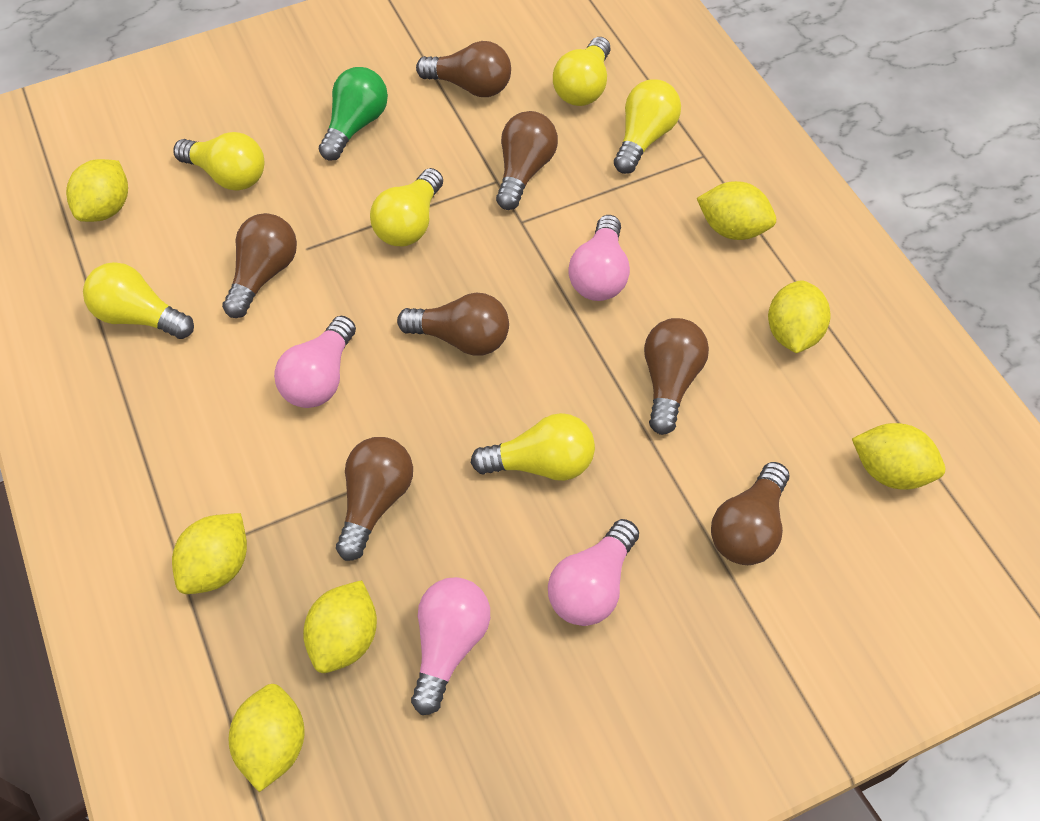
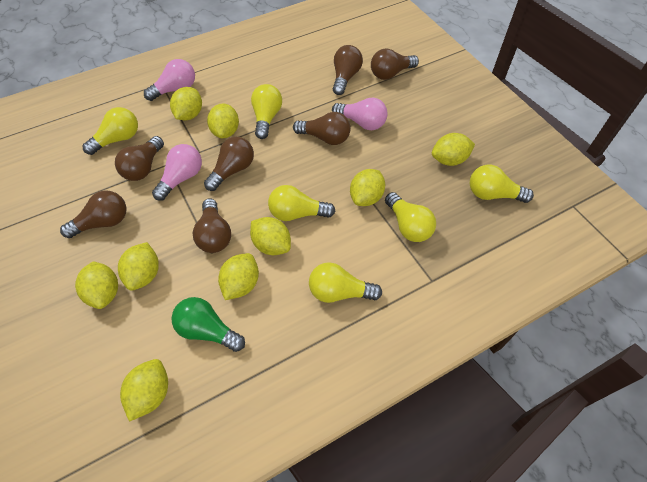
pink light bulb: 4 -> 3
yellow lemon: 7 -> 9

